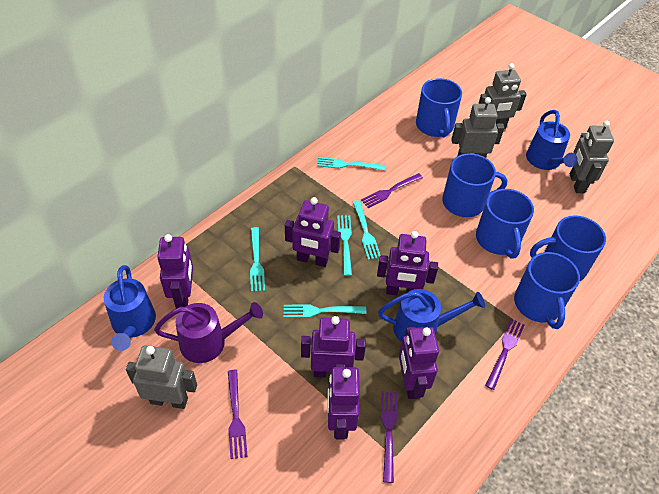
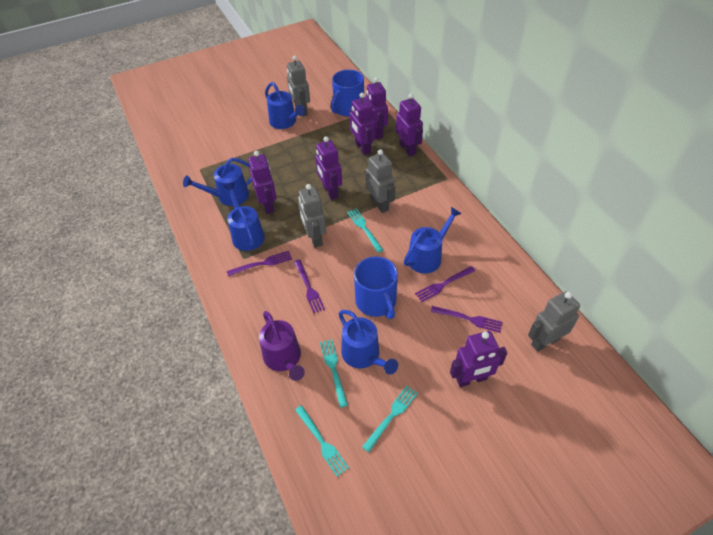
blue mug: 5 -> 2
blue watering can: 3 -> 5
turquoise fork: 5 -> 4

